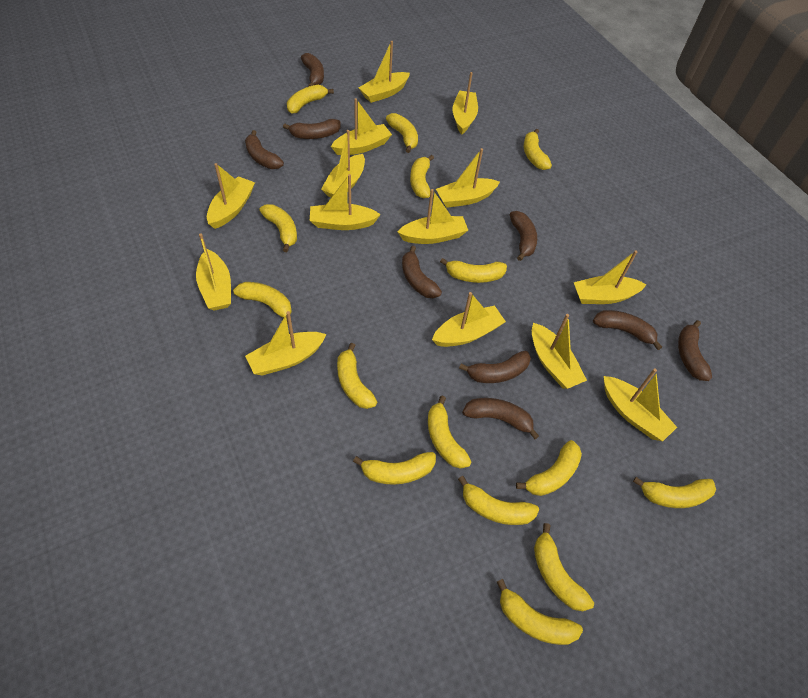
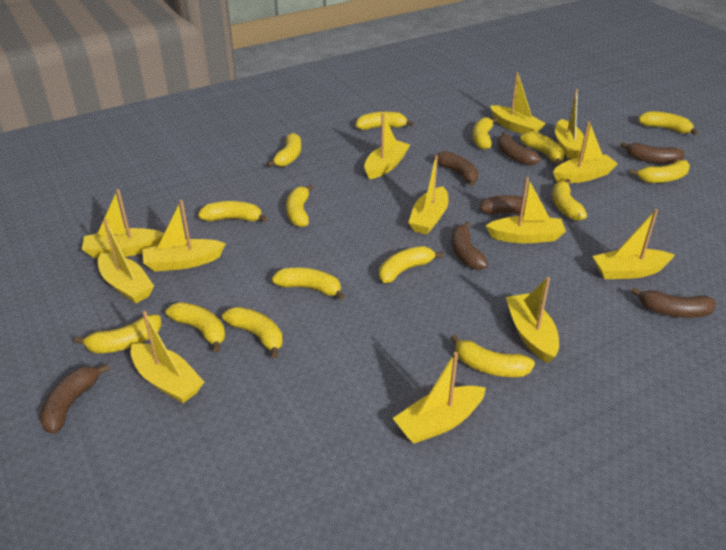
brown banana: 9 -> 7
yellow boat: 14 -> 13

